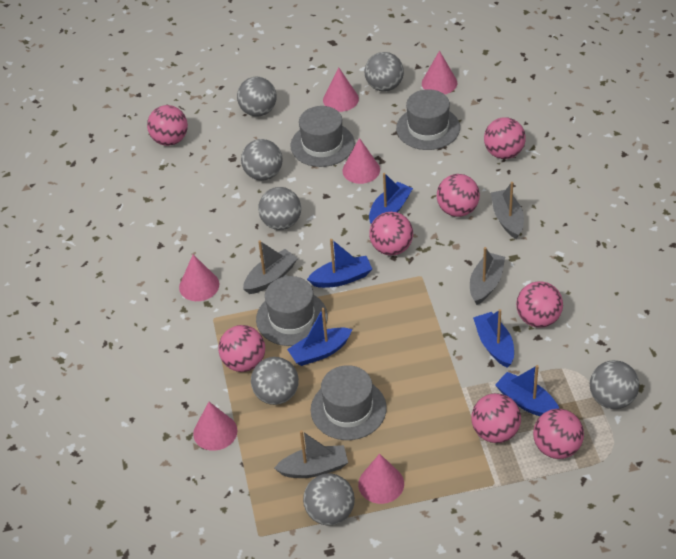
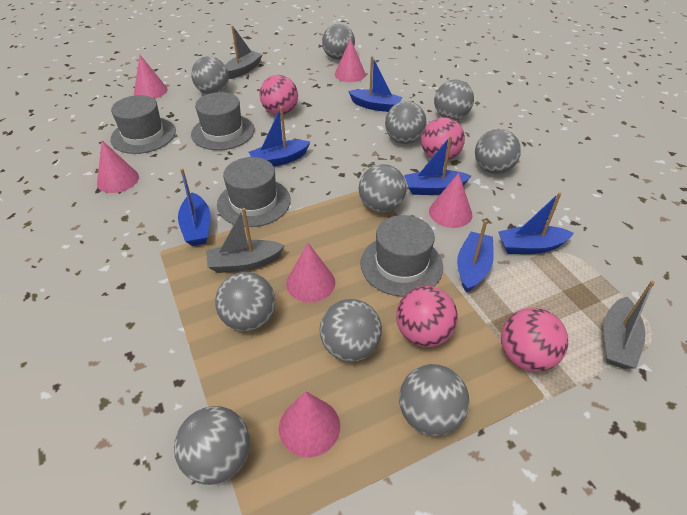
blue boat: 5 -> 6
grey ball: 7 -> 10
grey boat: 4 -> 3
pink ball: 8 -> 4

